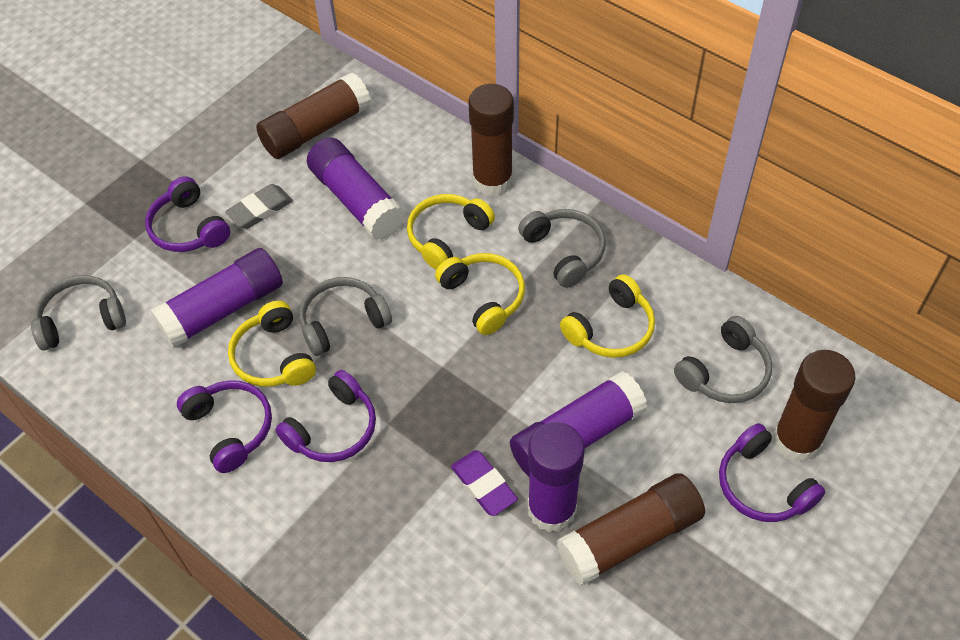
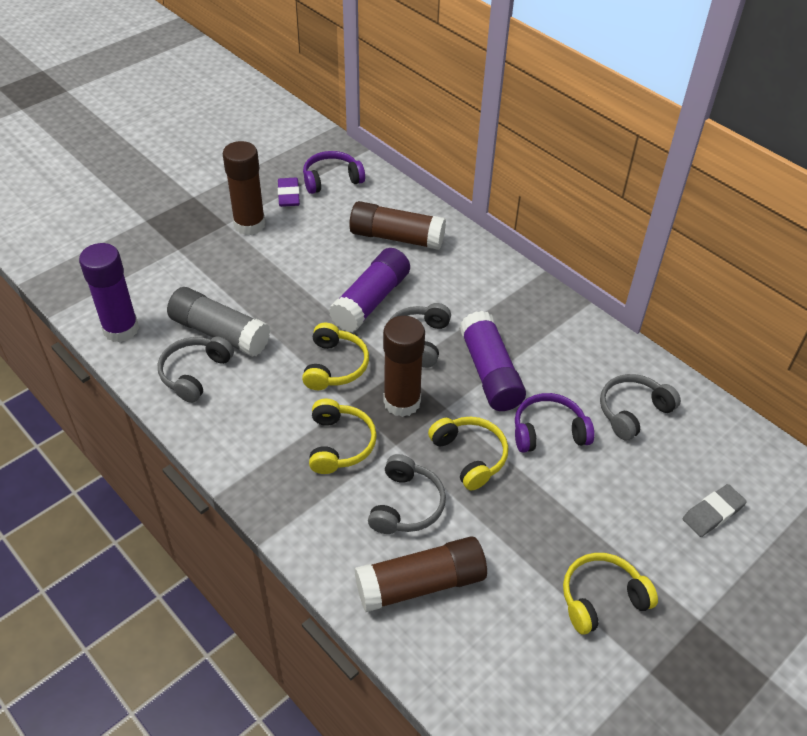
grey glue stick: 0 -> 1
purple glue stick: 4 -> 3
purple headphones: 4 -> 2

